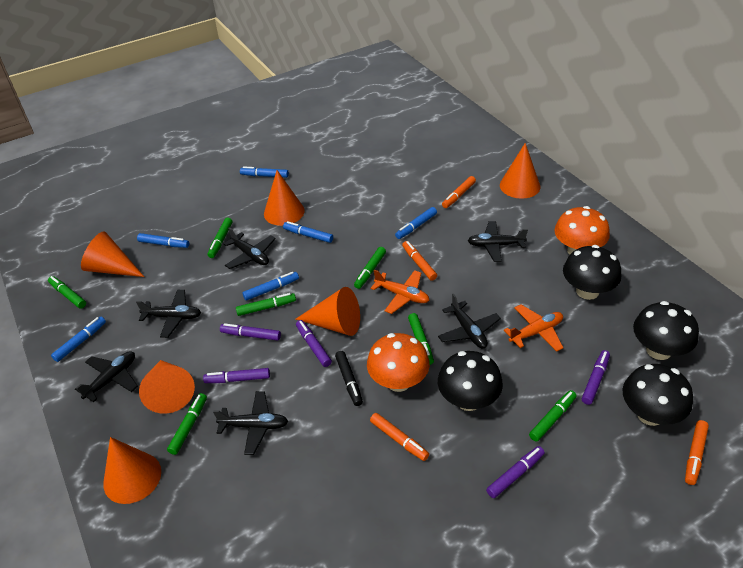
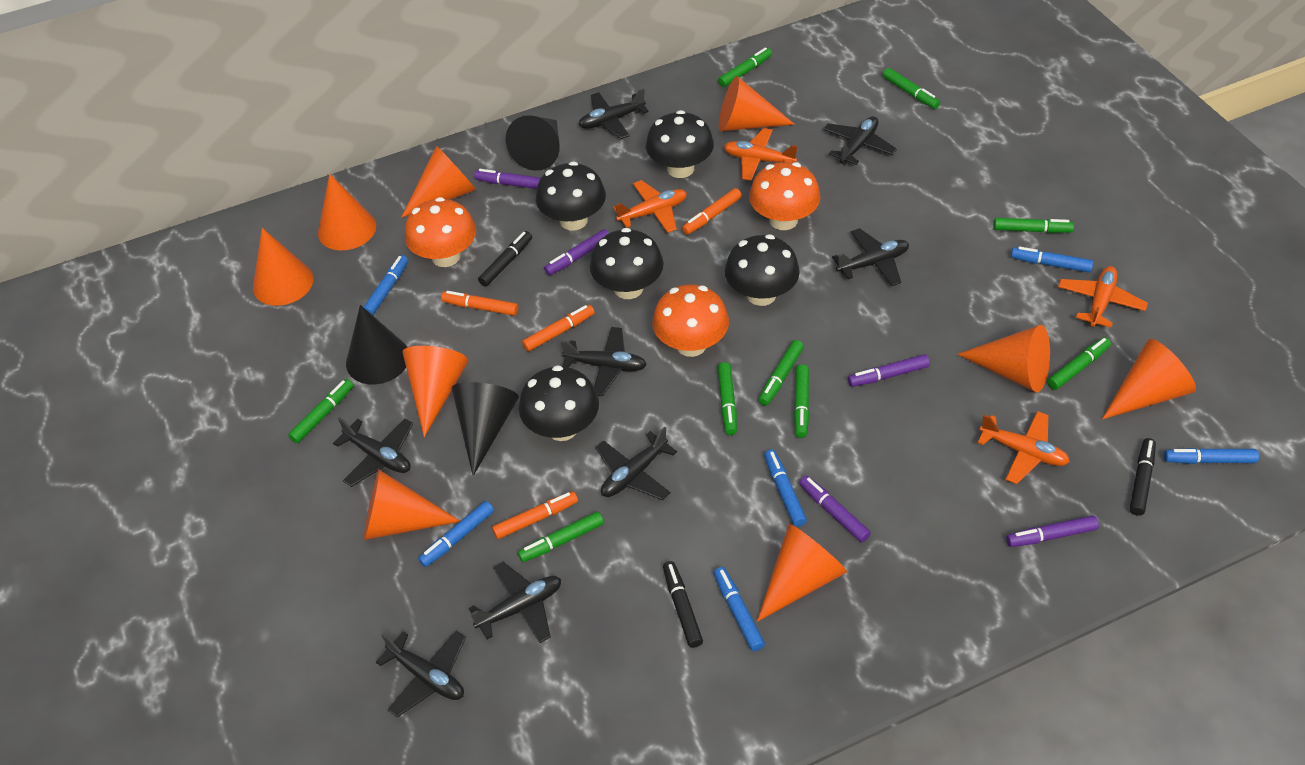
black cone: 0 -> 3
black marker: 1 -> 3
black mushroom: 4 -> 5
black plane: 6 -> 8
green marker: 7 -> 9
orange cone: 6 -> 9
orange mushroom: 2 -> 3
orange plane: 2 -> 4

